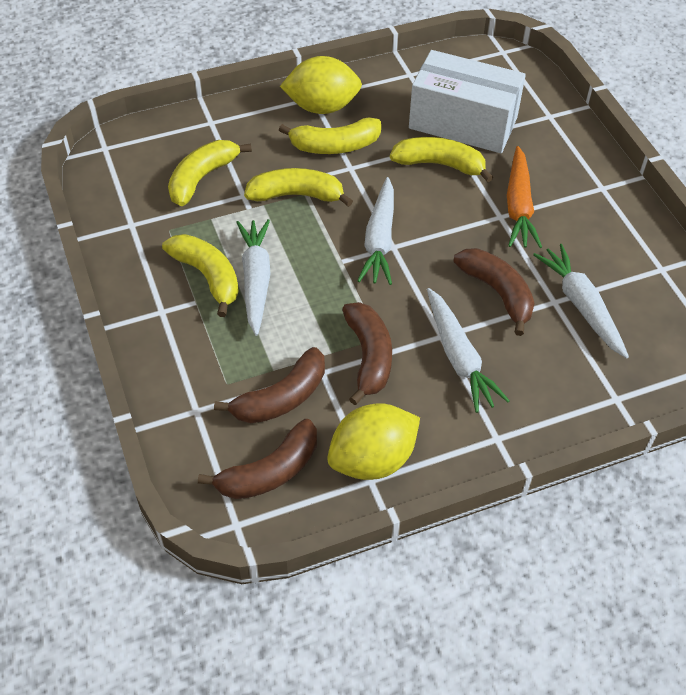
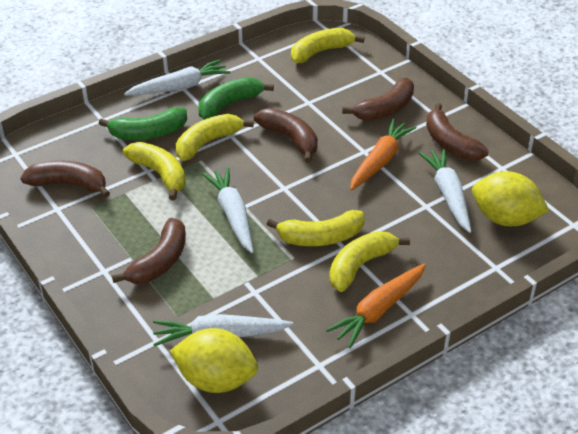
brown banana: 4 -> 5
green banana: 0 -> 2
orange carrot: 1 -> 2
white box: 1 -> 0

